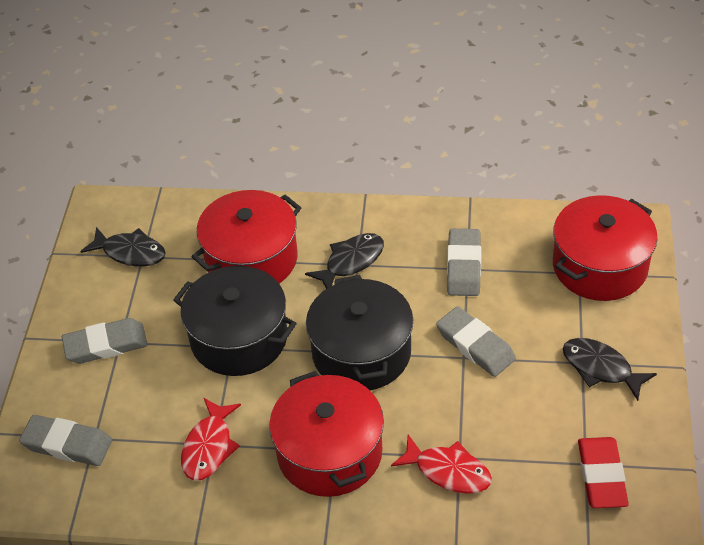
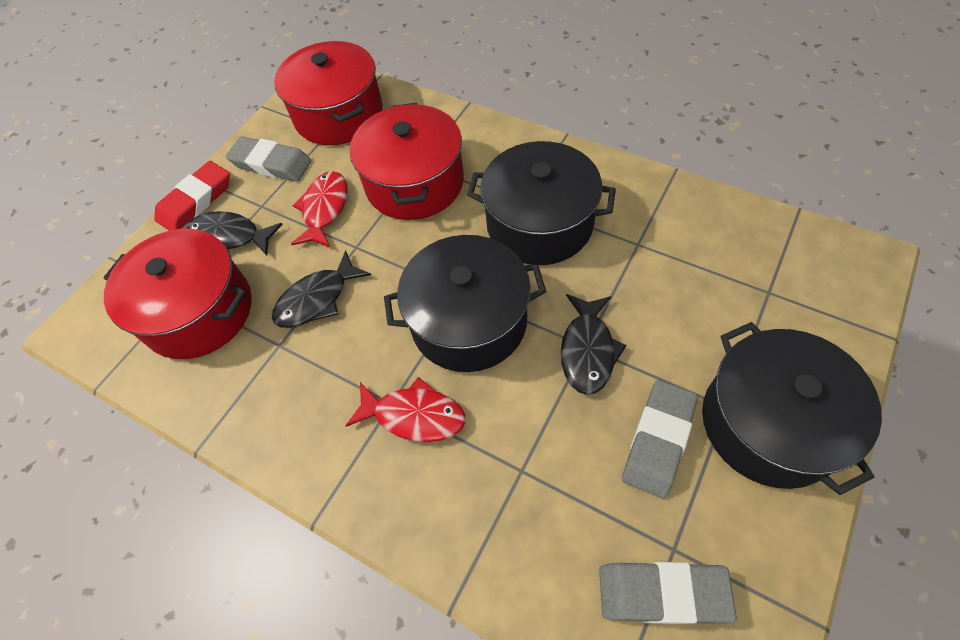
black pot: 2 -> 3
grey eraser: 4 -> 3

